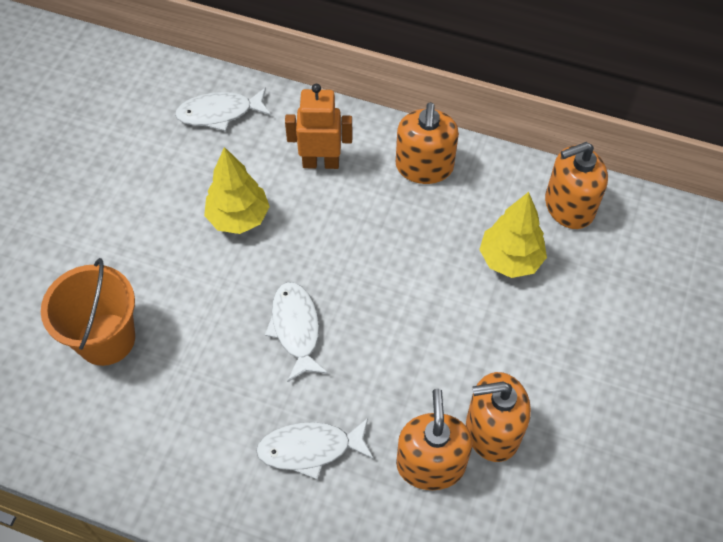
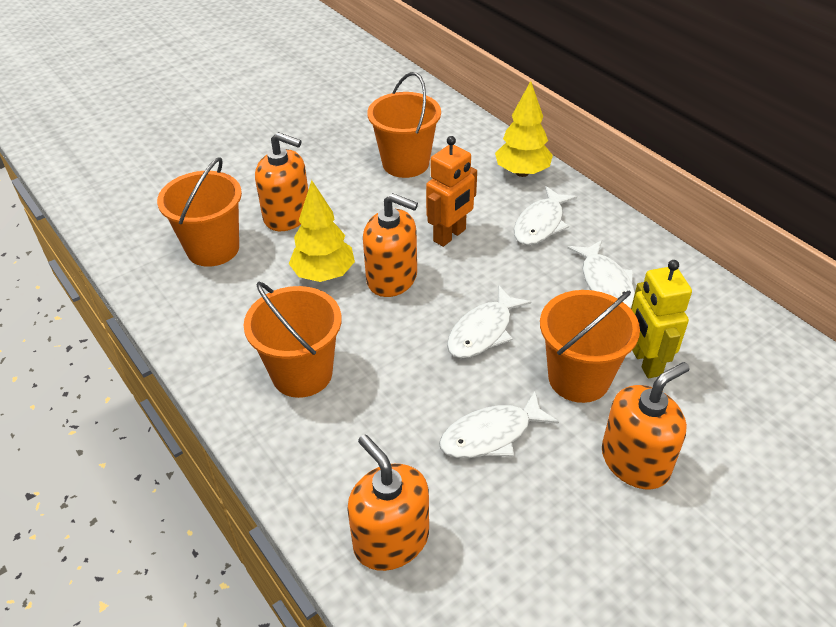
orange bucket: 1 -> 4
white fish: 3 -> 4
yellow robot: 0 -> 1

